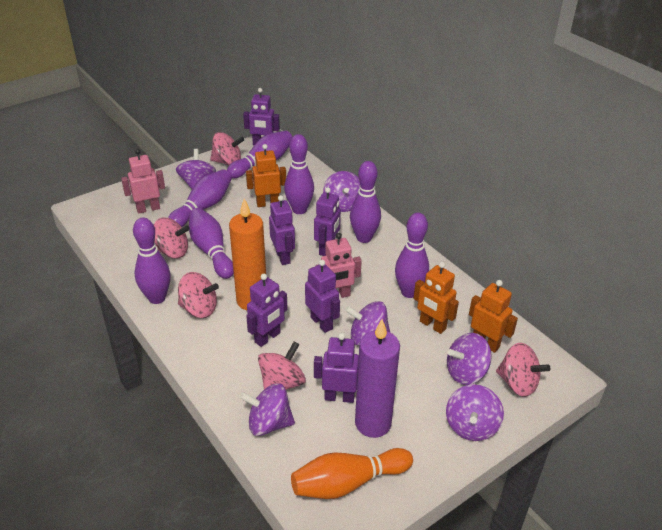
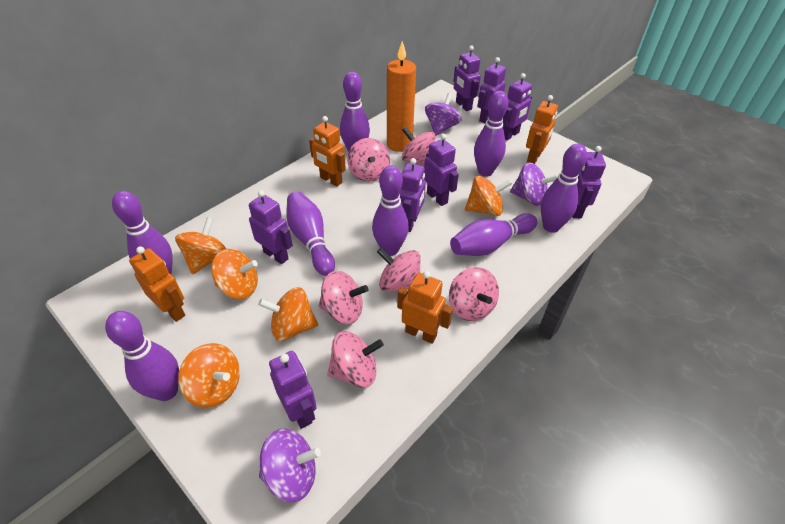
orange bowling pin: 1 -> 0
orange robot: 3 -> 4
orange spinning top: 0 -> 5
pink robot: 2 -> 0
pink spinning top: 5 -> 6
purple bowling pin: 7 -> 8
purple candle: 1 -> 0
purple robot: 6 -> 8
purple spinning top: 6 -> 3

